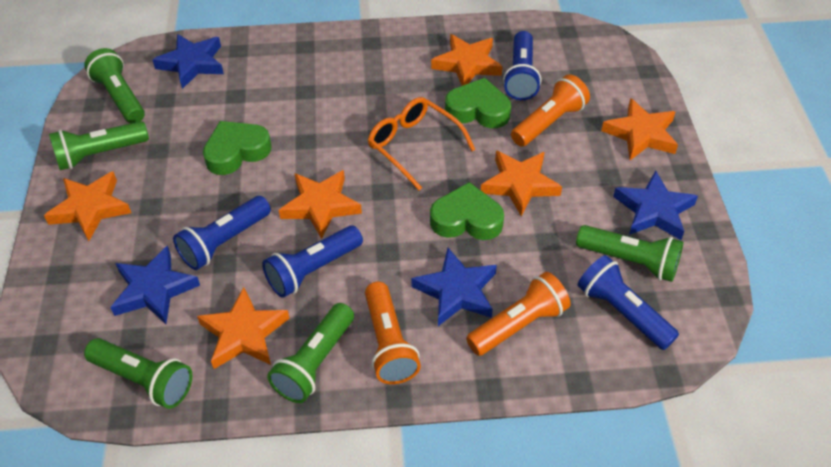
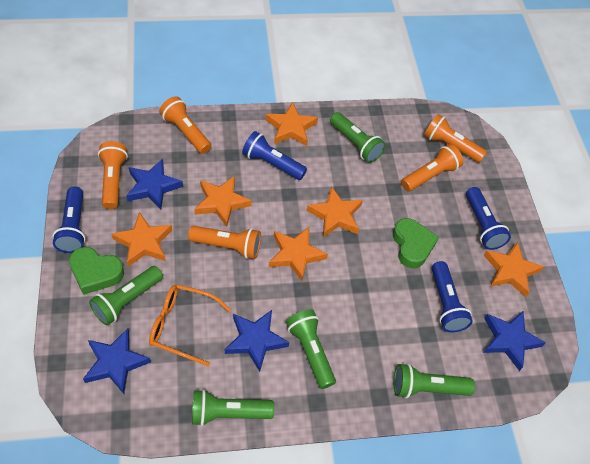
green heart: 3 -> 2
orange flashlight: 3 -> 5

